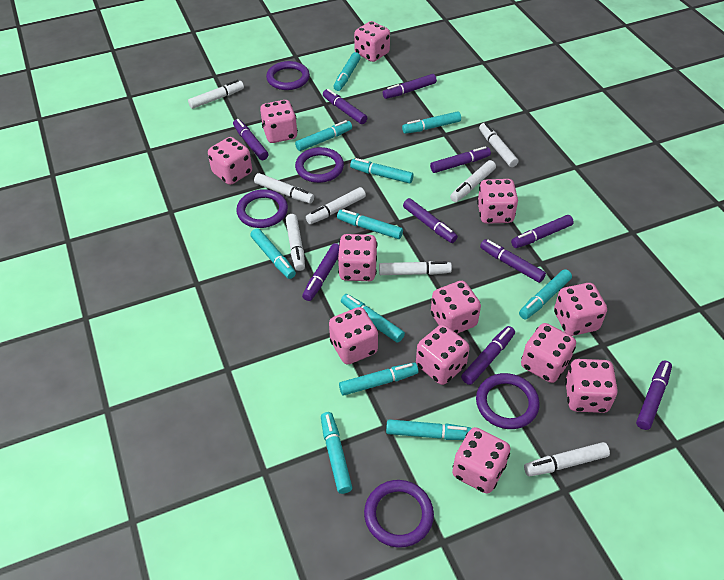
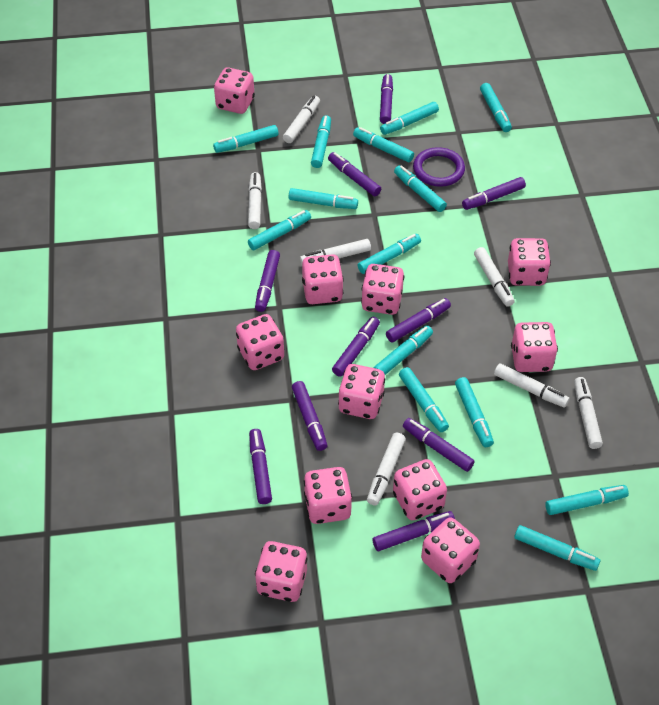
pink dice: 12 -> 11
purple ring: 5 -> 1
turquoise marker: 11 -> 14
white marker: 8 -> 7

